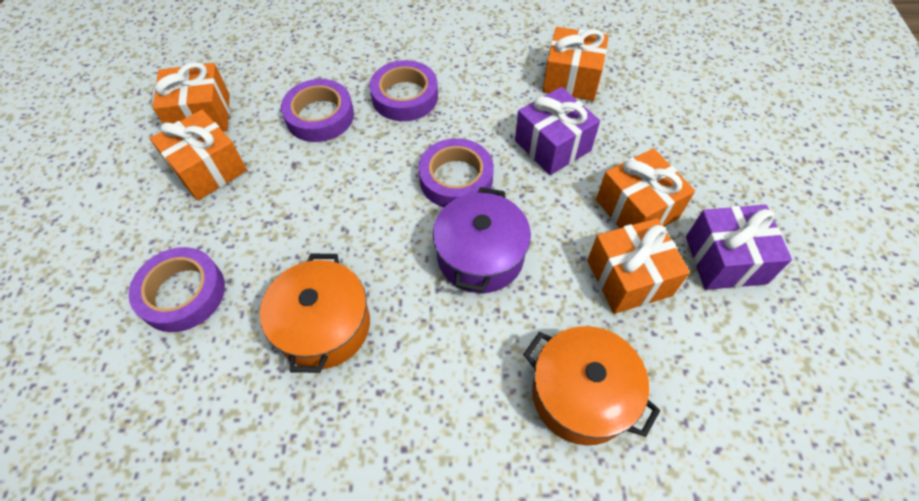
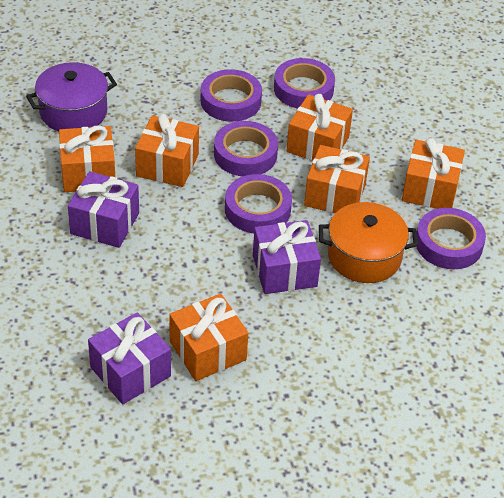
orange gift: 5 -> 6
orange pot: 2 -> 1
purple gift: 2 -> 3
purple tape: 4 -> 5

